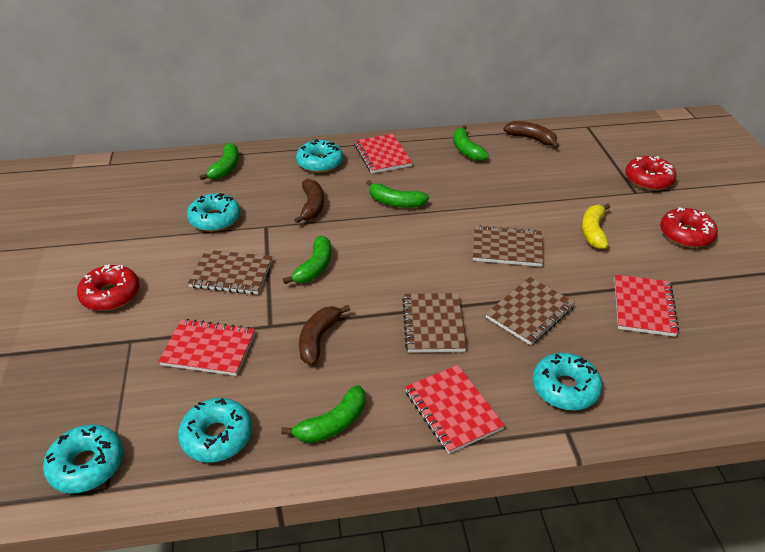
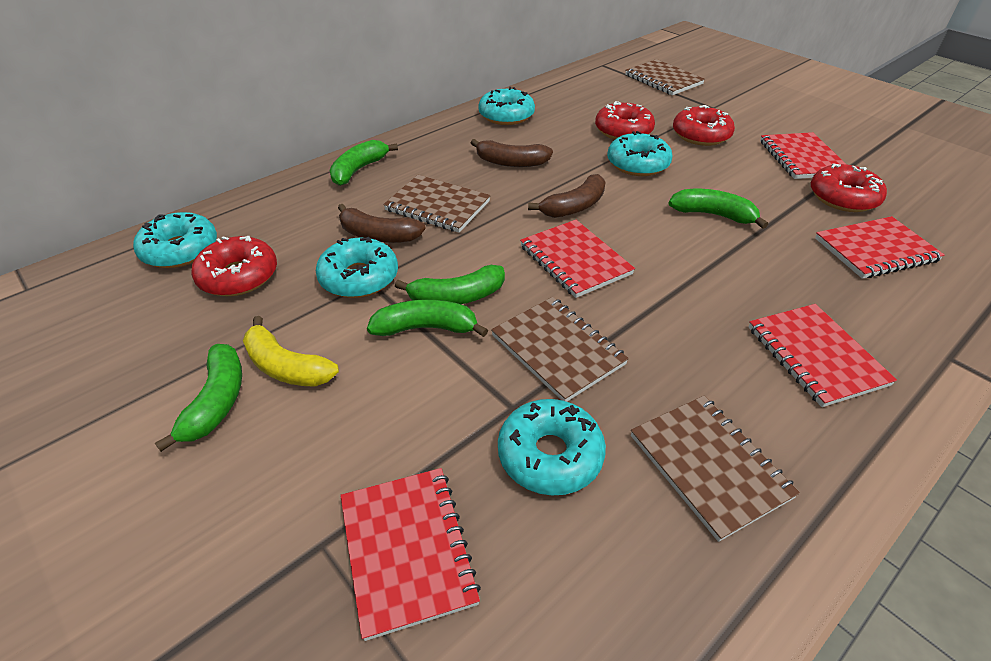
red donut: 3 -> 4
red notebook: 4 -> 5

